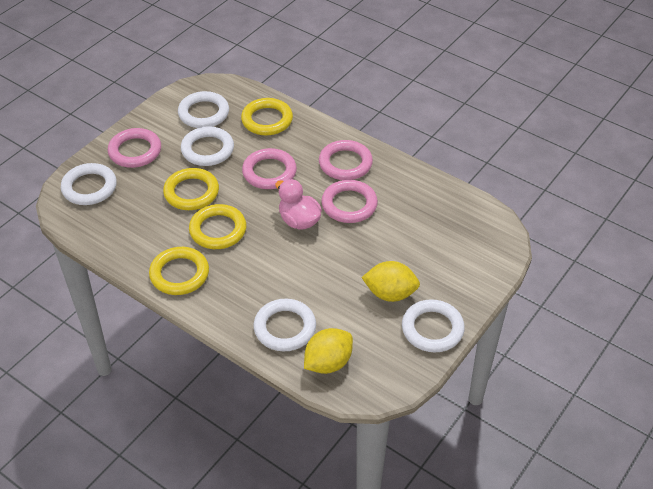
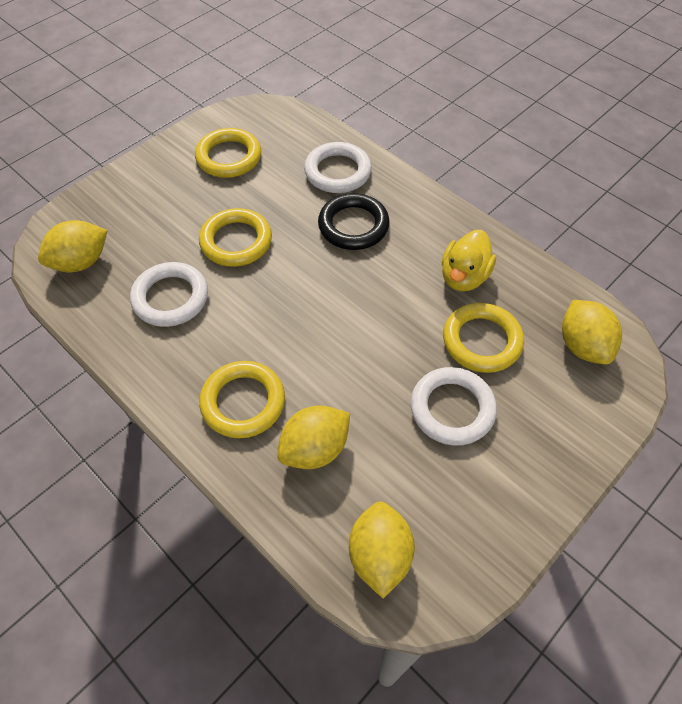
black ring: 0 -> 1
pink duck: 1 -> 0
pink ring: 4 -> 0
white ring: 5 -> 3
yellow duck: 0 -> 1
yellow lemon: 2 -> 4

